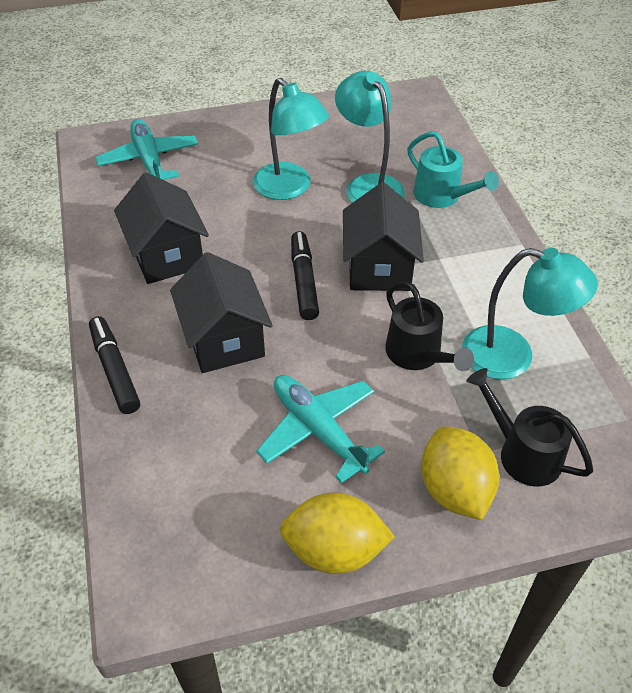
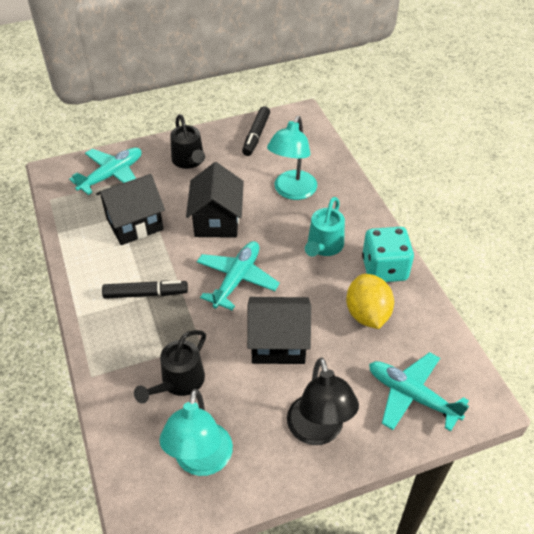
black lamp: 0 -> 1
turquoise dice: 0 -> 1
turquoise lamp: 3 -> 2
turquoise plane: 2 -> 3
yellow lemon: 2 -> 1

